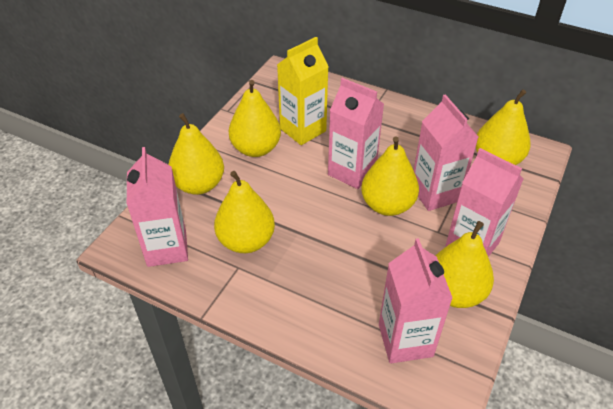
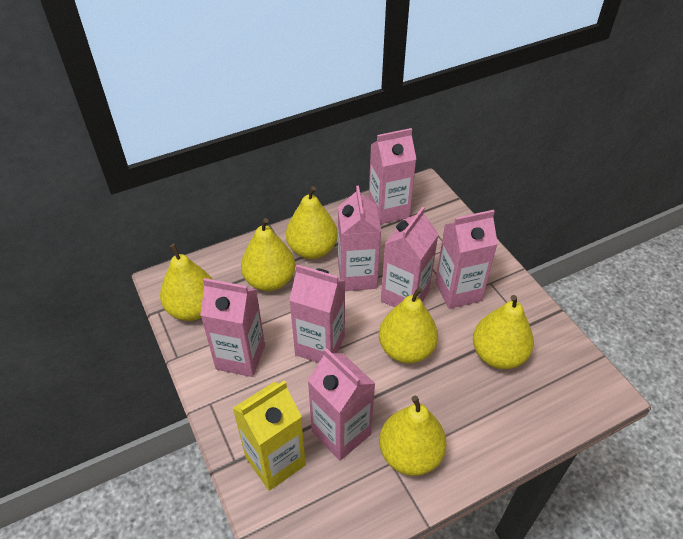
pink carton: 5 -> 7

